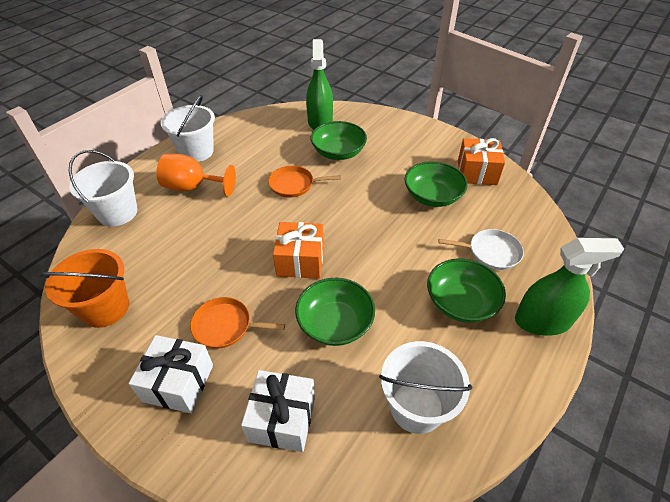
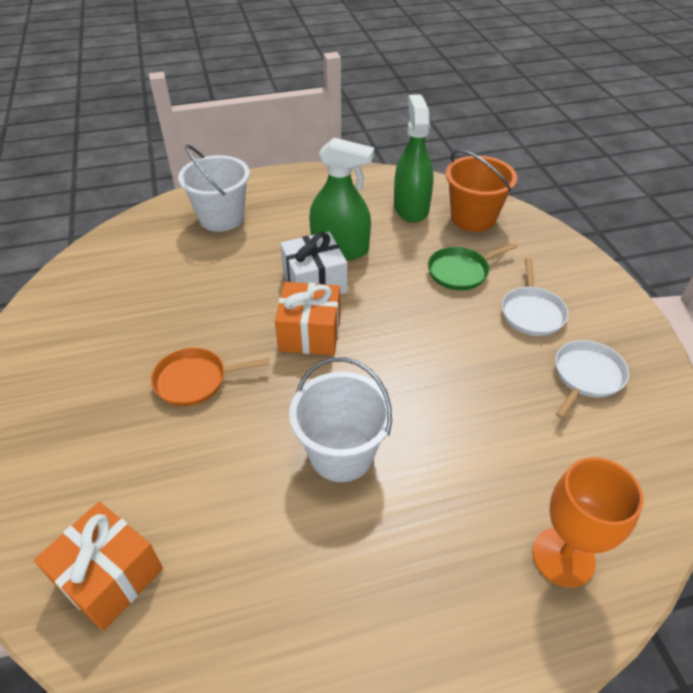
green bowl: 4 -> 0
green pan: 0 -> 1
orange pan: 2 -> 1
white bucket: 3 -> 2
white gift: 2 -> 1
white pan: 1 -> 2

